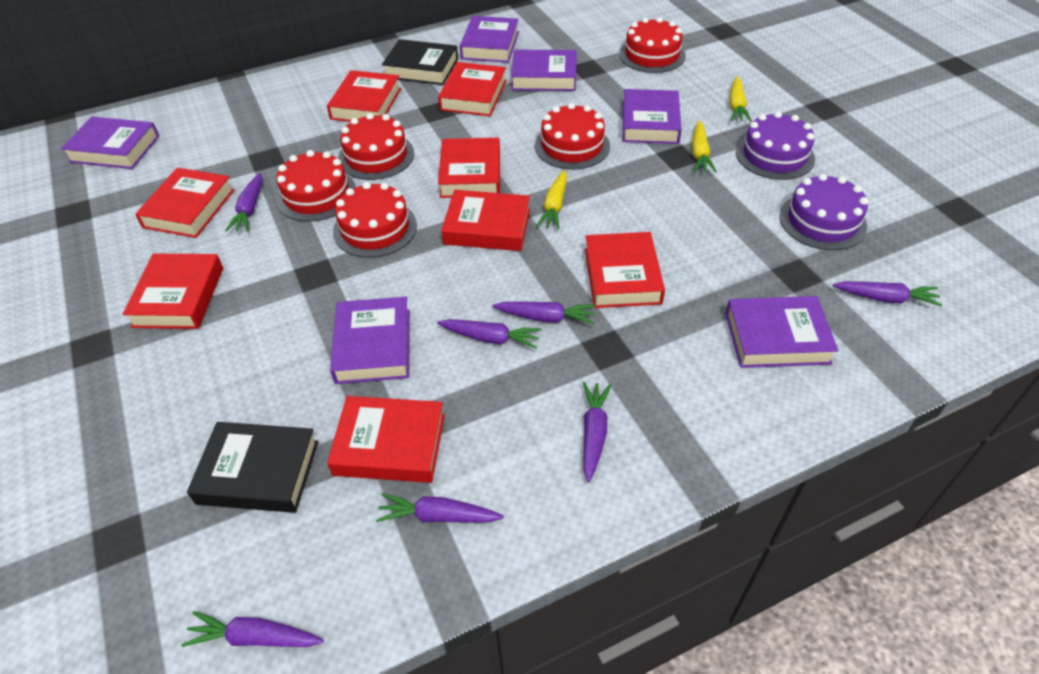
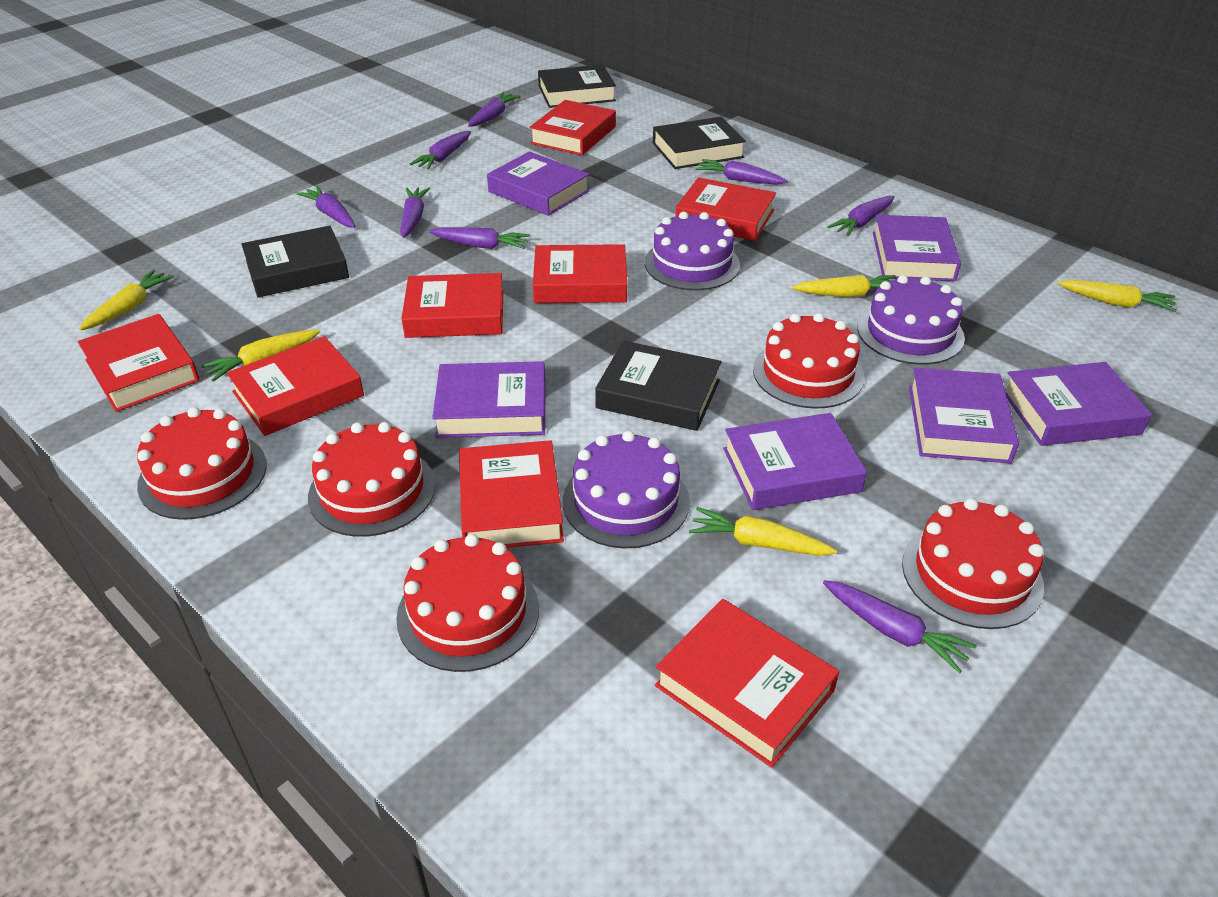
black book: 2 -> 4
purple cake: 2 -> 3
purple carrot: 7 -> 8
yellow carrot: 3 -> 5

